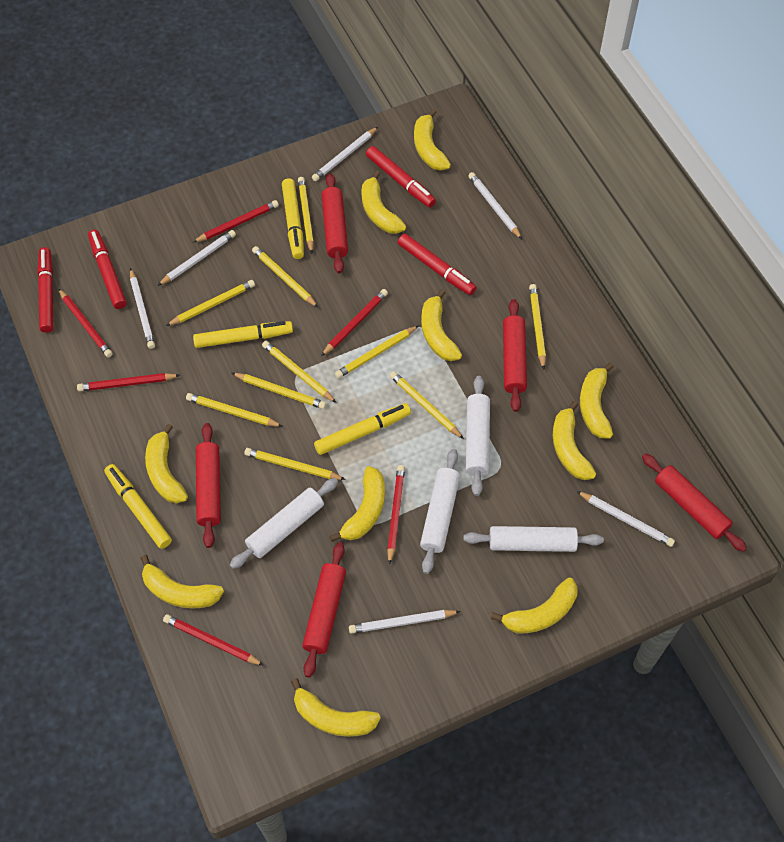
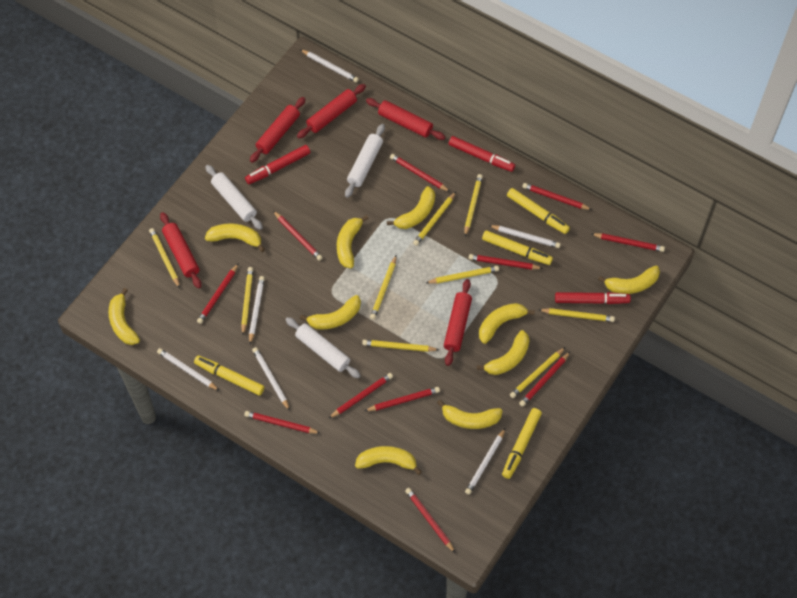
red marker: 4 -> 3
red pencil: 6 -> 11
white rolling pin: 4 -> 3
yellow pencil: 10 -> 9

